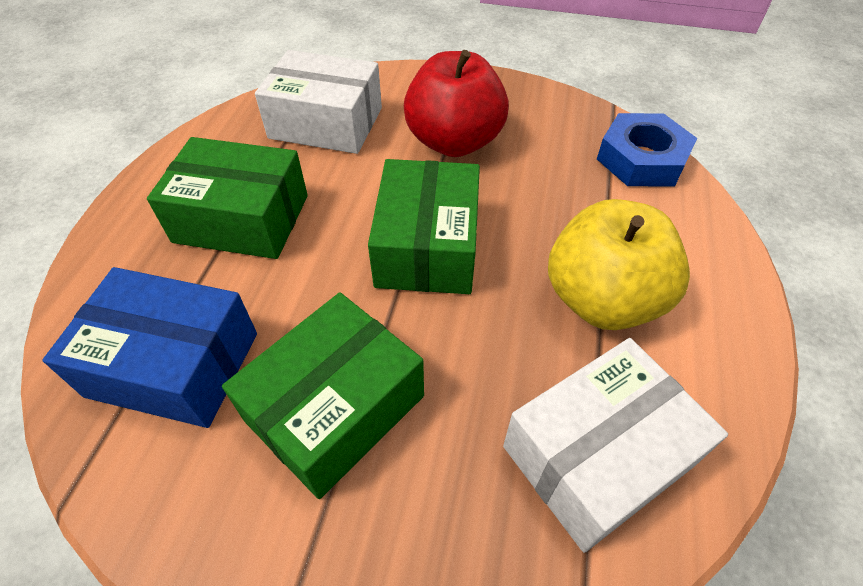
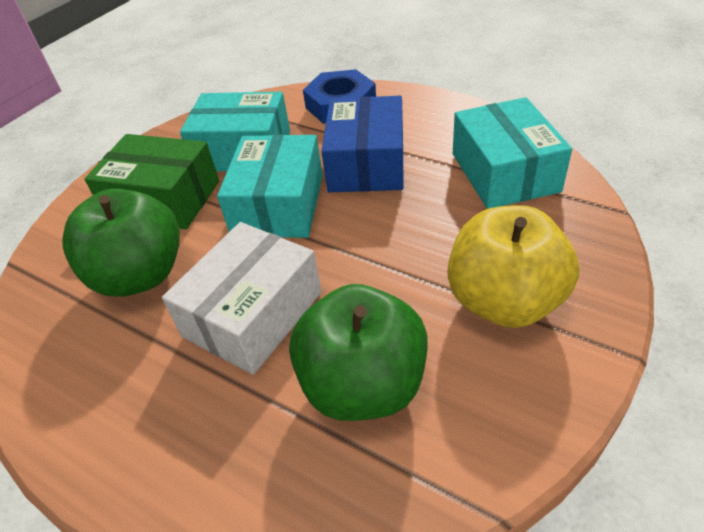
green apple: 0 -> 2
green box: 3 -> 1
red apple: 1 -> 0
turquoise box: 0 -> 3
white box: 2 -> 1

